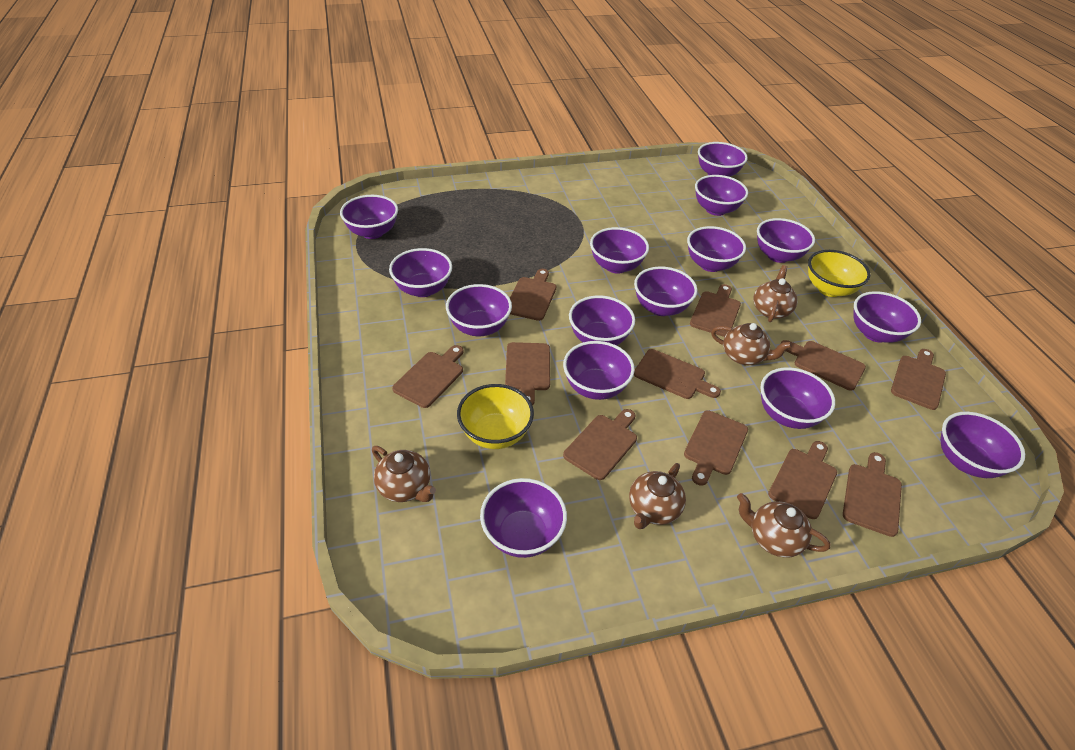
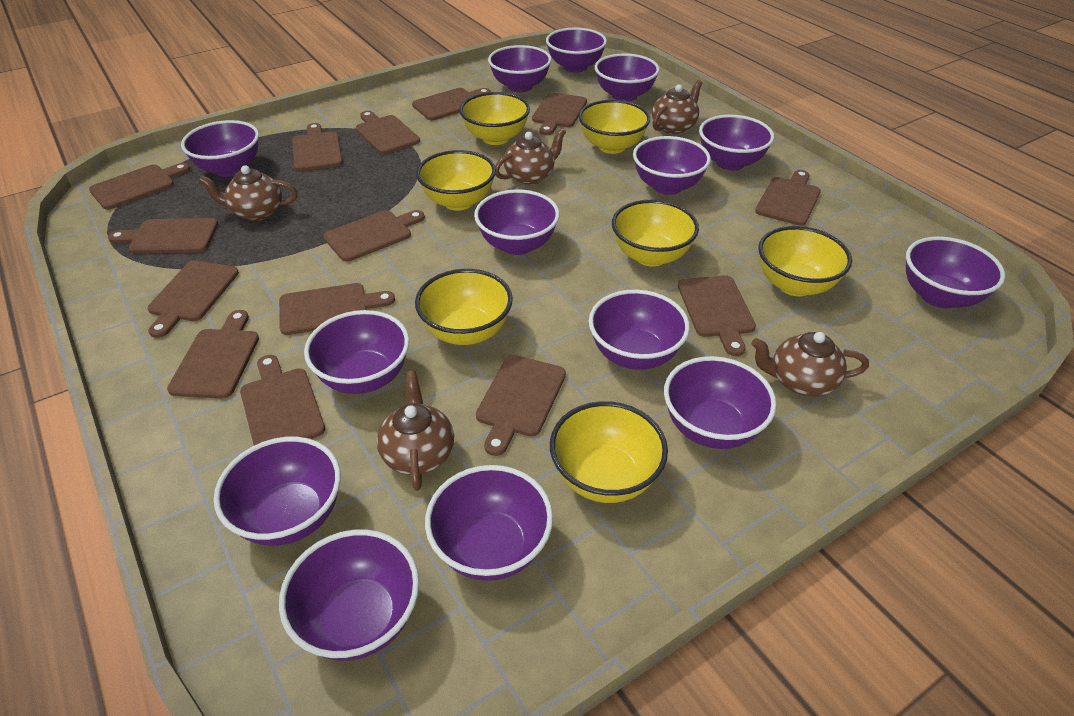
brown cutting board: 11 -> 14
purple bowl: 15 -> 14
yellow bowl: 2 -> 7

